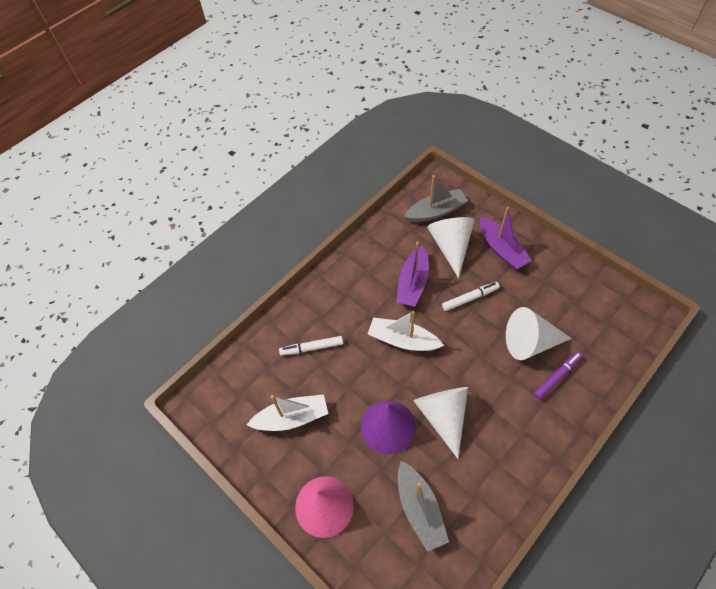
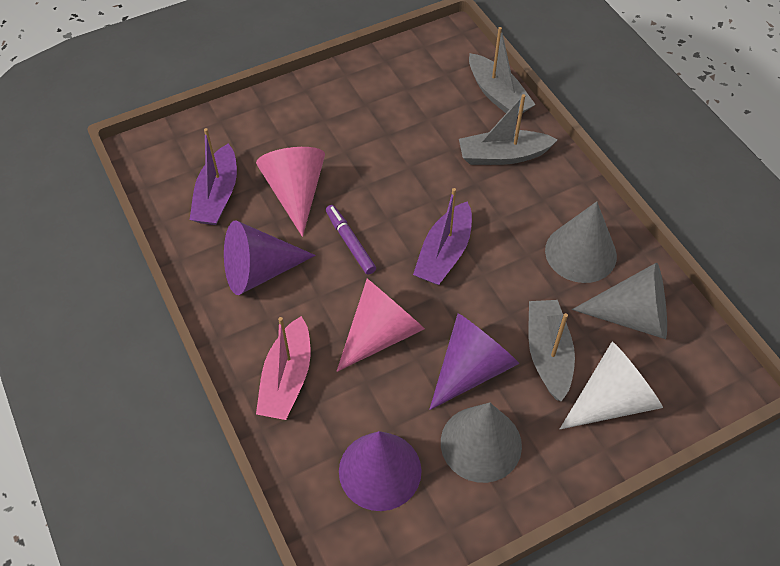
grey boat: 2 -> 3
grey cone: 0 -> 3
pink boat: 0 -> 1
pink cone: 1 -> 2
purple cone: 1 -> 3
white boat: 2 -> 0
white cone: 3 -> 1
white marker: 2 -> 0

